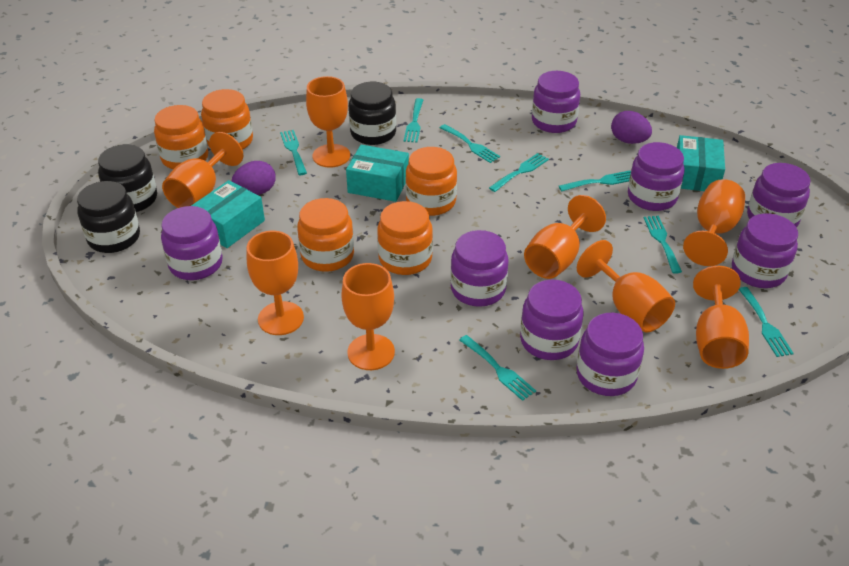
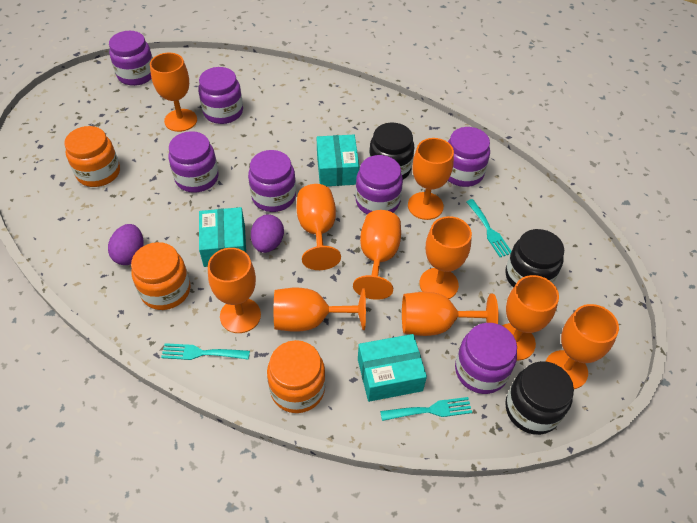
orange goblet: 8 -> 10
orange jar: 5 -> 3
purple jar: 8 -> 7
turquoise fork: 8 -> 3

